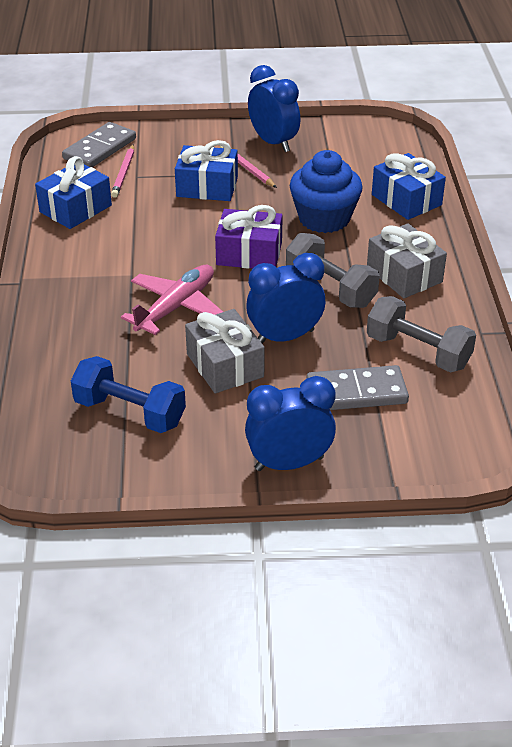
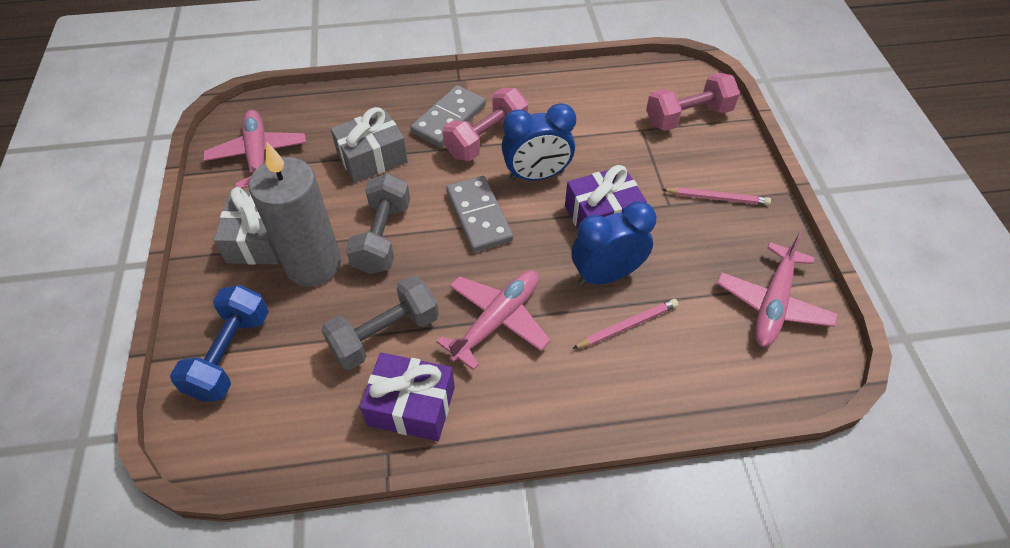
blue clock: 3 -> 2
blue cupcake: 1 -> 0
blue gift: 3 -> 0
grey candle: 0 -> 1
pink dumbbell: 0 -> 2
pink plane: 1 -> 3
purple gift: 1 -> 2

